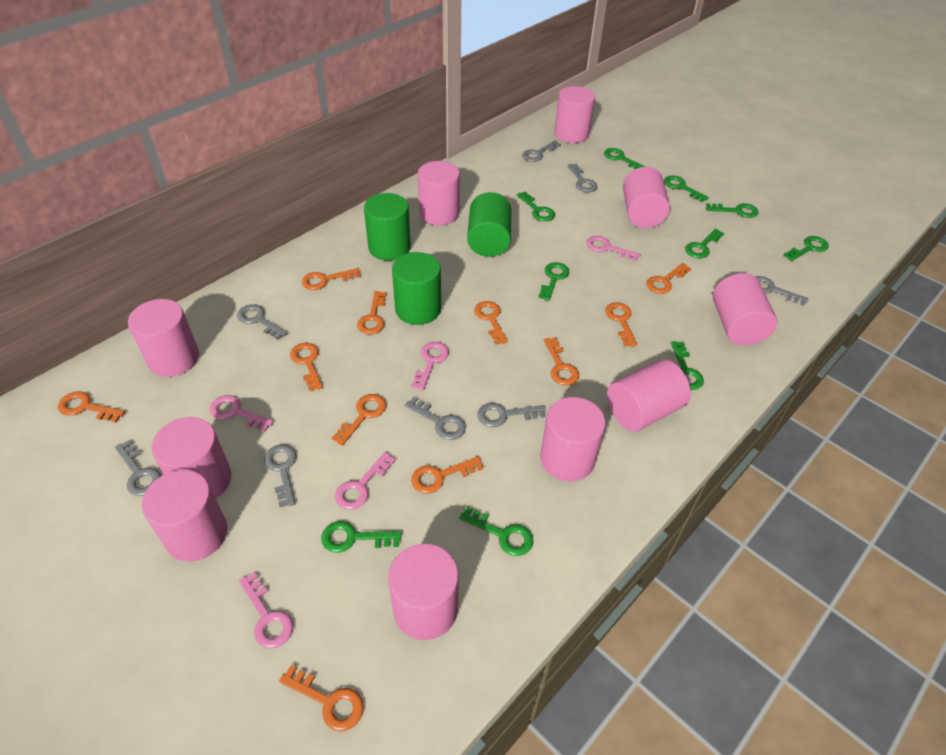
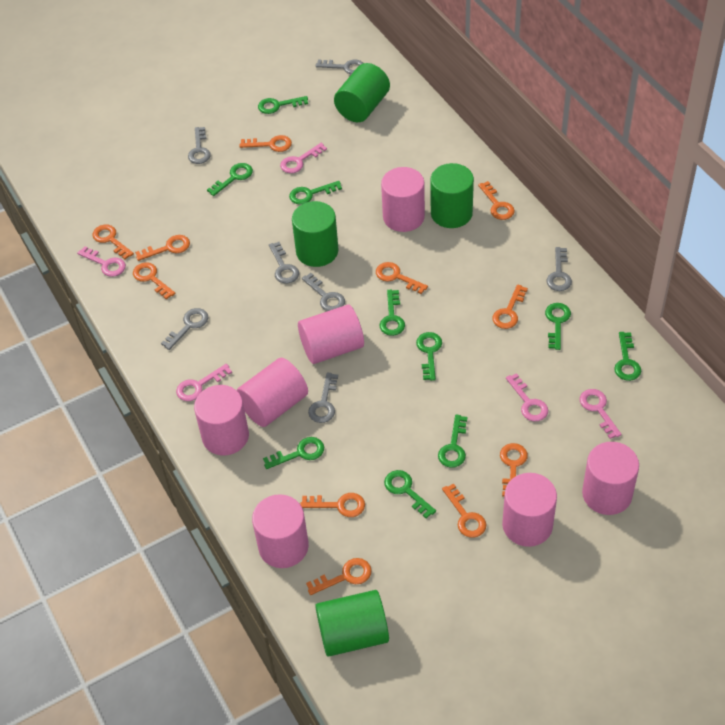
green cylinder: 3 -> 4
grey key: 8 -> 7
pink cylinder: 10 -> 7

